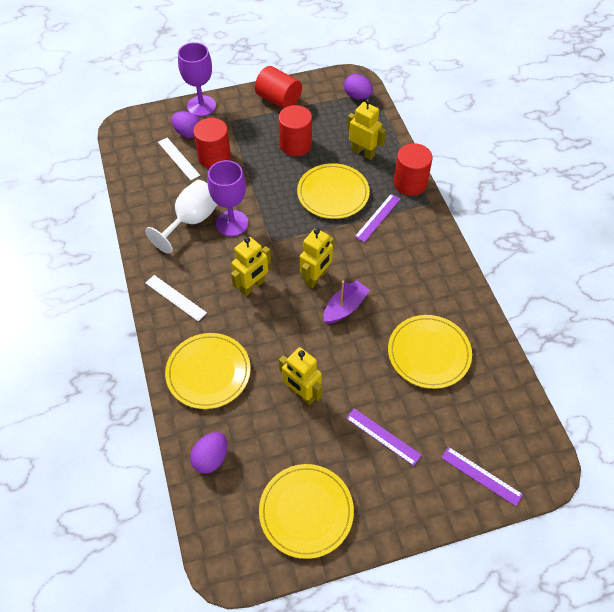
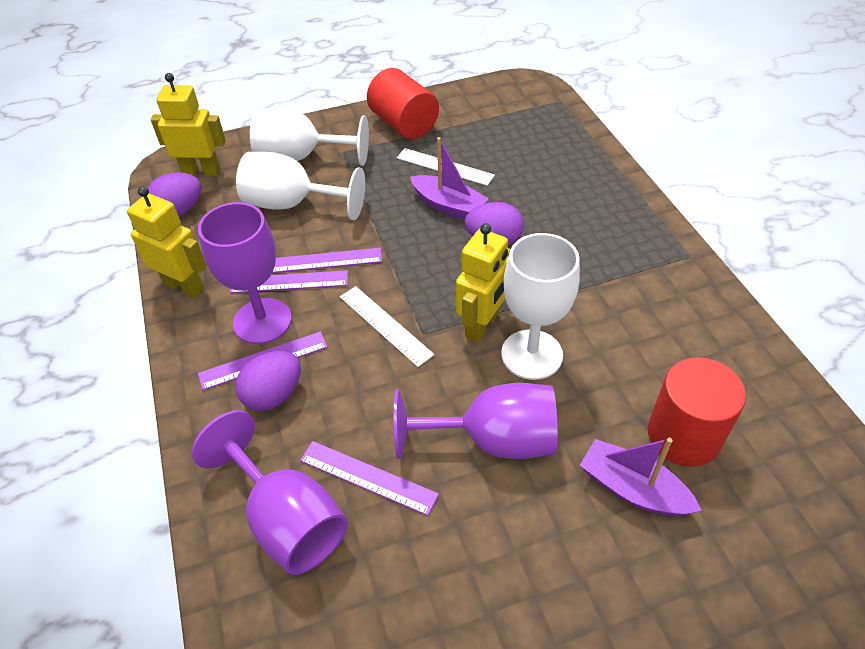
purple boat: 1 -> 2
purple goblet: 2 -> 3
purple ruler: 3 -> 4
red cylinder: 4 -> 2
white goblet: 1 -> 3
yellow plate: 4 -> 0
yellow robot: 4 -> 3

